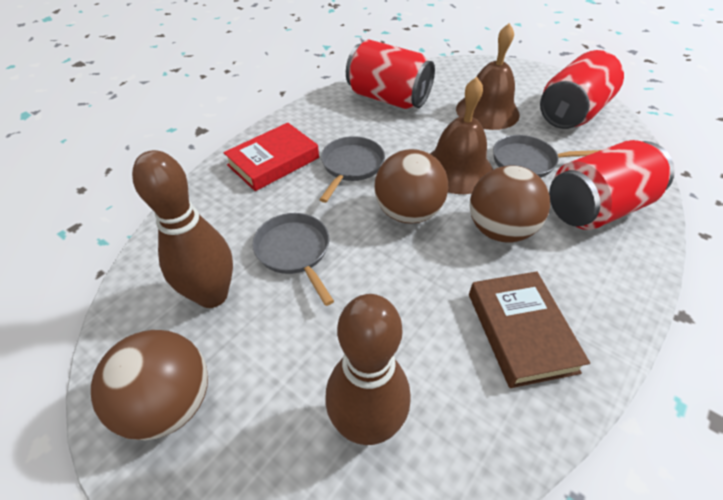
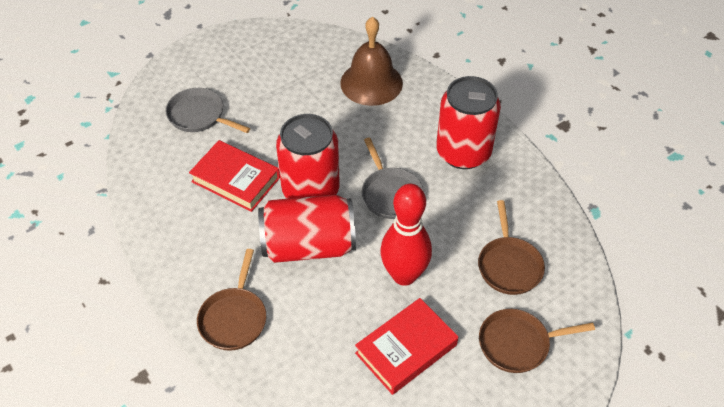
brown ball: 3 -> 0
brown bell: 2 -> 1
brown book: 1 -> 0
brown bowling pin: 2 -> 0
brown pan: 0 -> 3
grey pan: 3 -> 2
red book: 1 -> 2
red bowling pin: 0 -> 1

